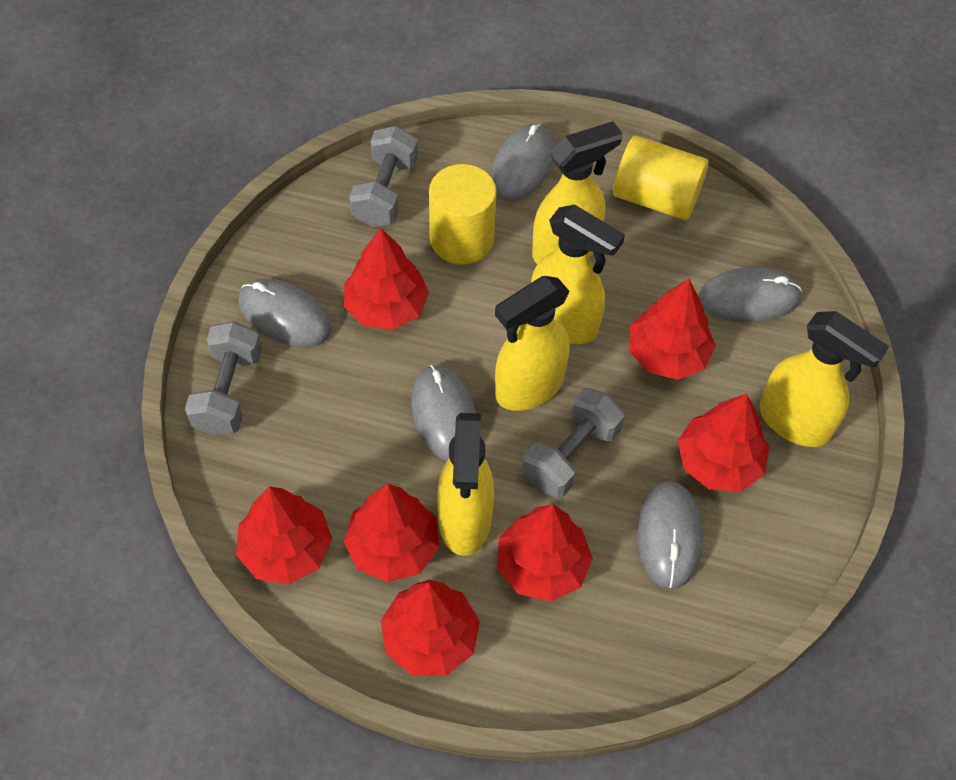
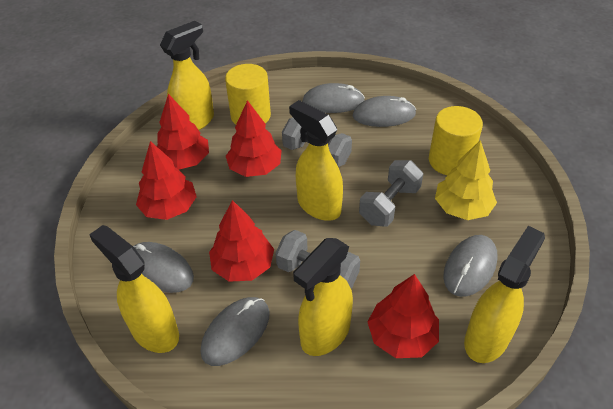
red tree: 7 -> 5
yellow tree: 0 -> 1

